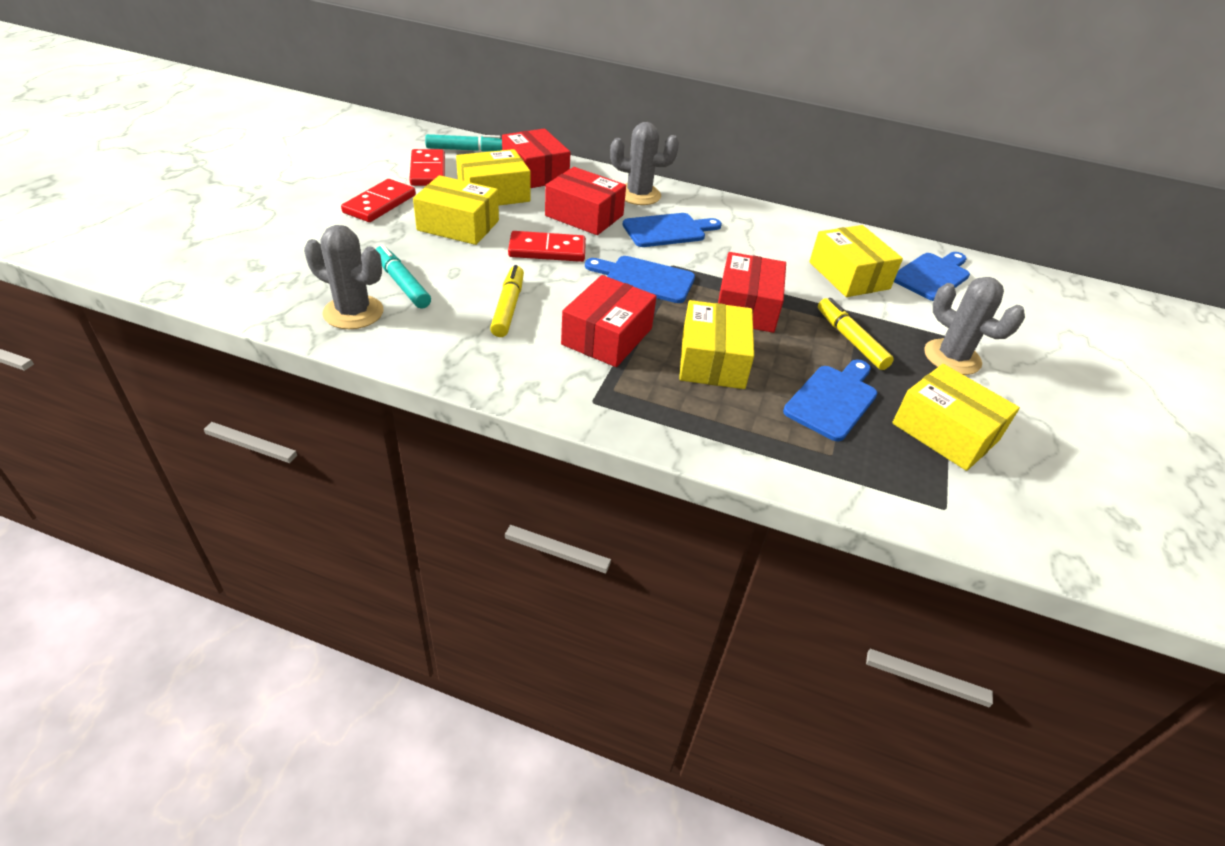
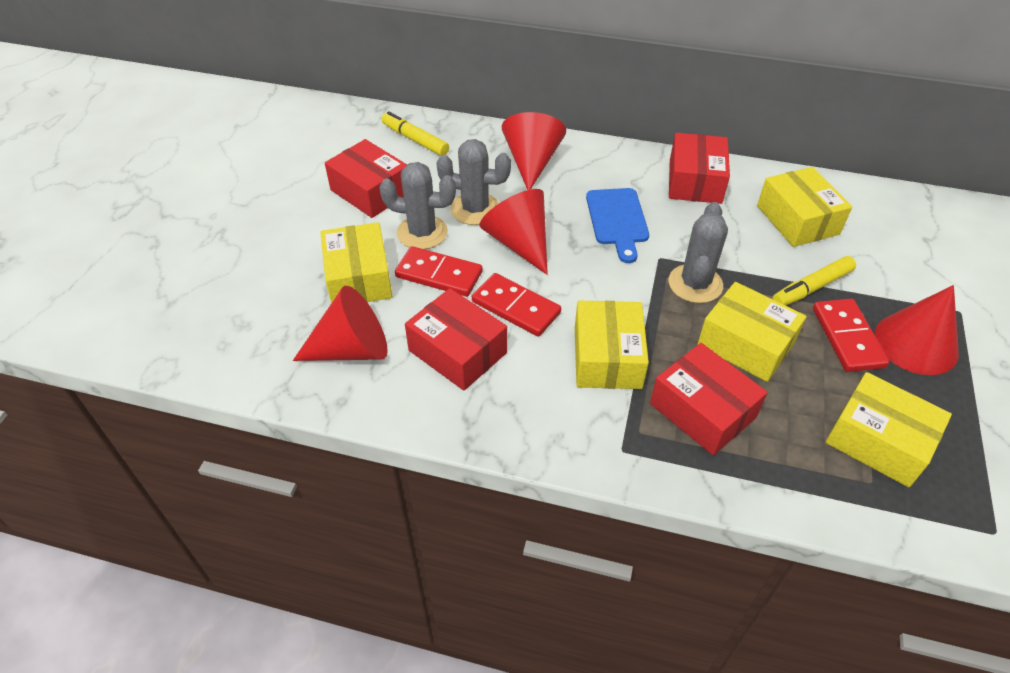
blue cutting board: 4 -> 1
red cone: 0 -> 4
turquoise marker: 2 -> 0

